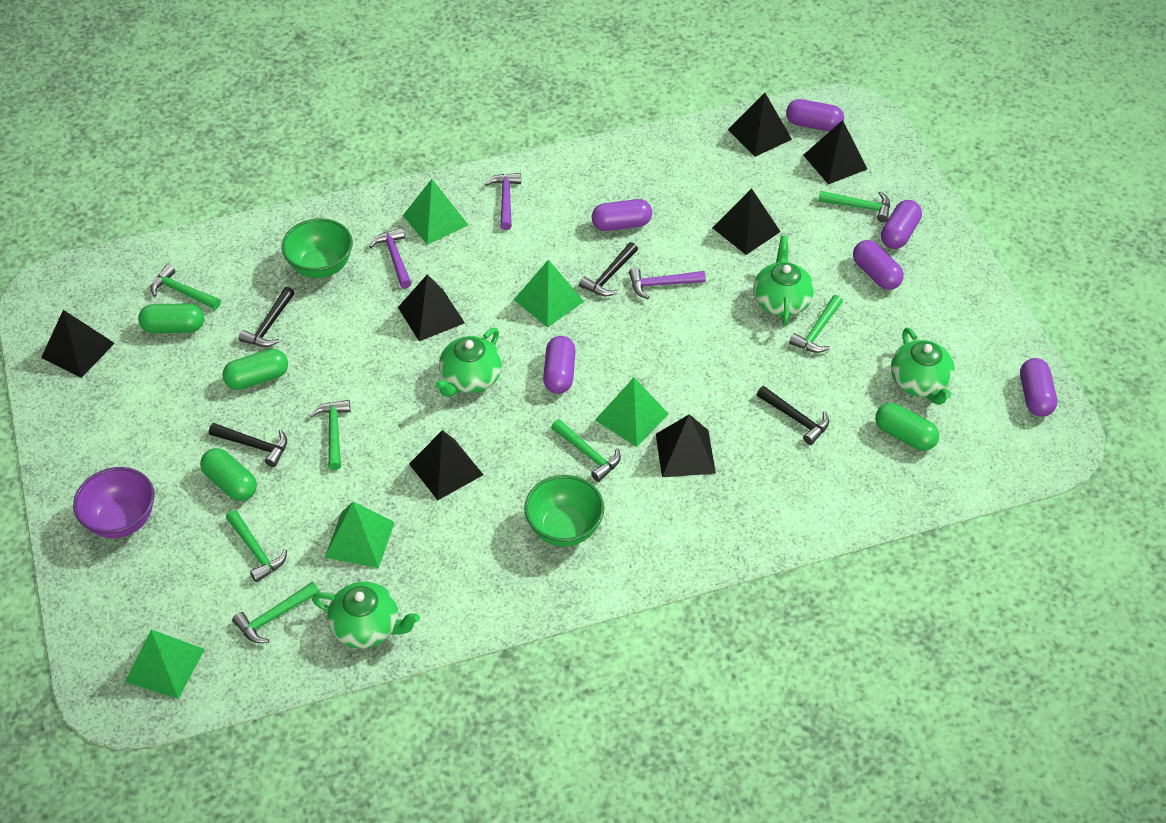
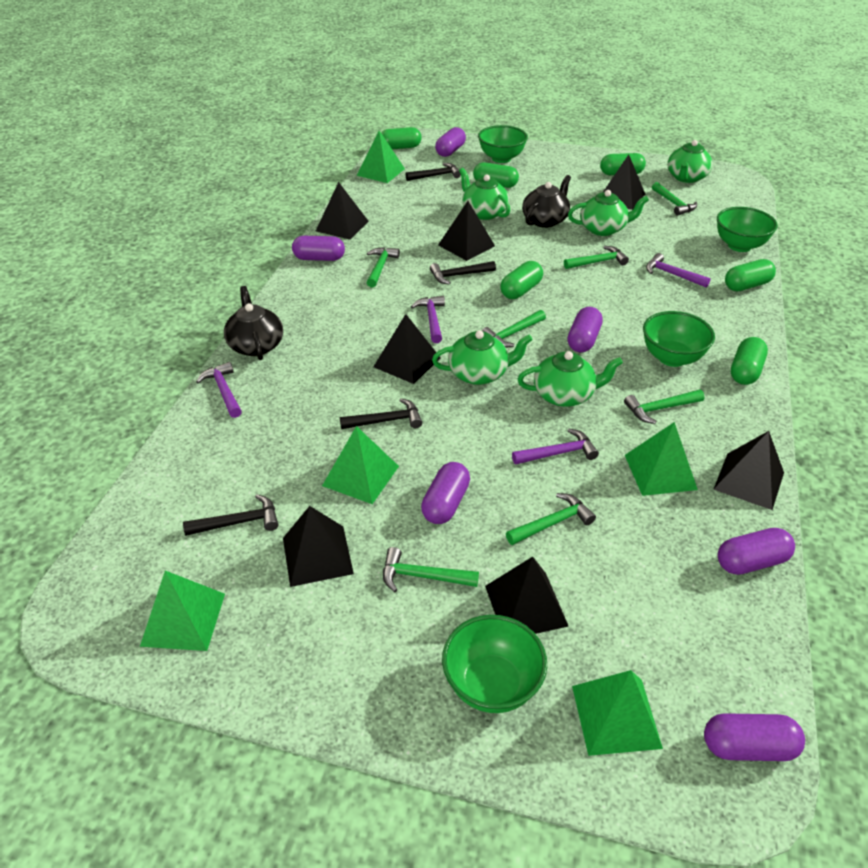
black teapot: 0 -> 2
green bowl: 2 -> 4
green capsule: 4 -> 6
green teapot: 4 -> 5
purple bowl: 1 -> 0
purple hammer: 3 -> 4

